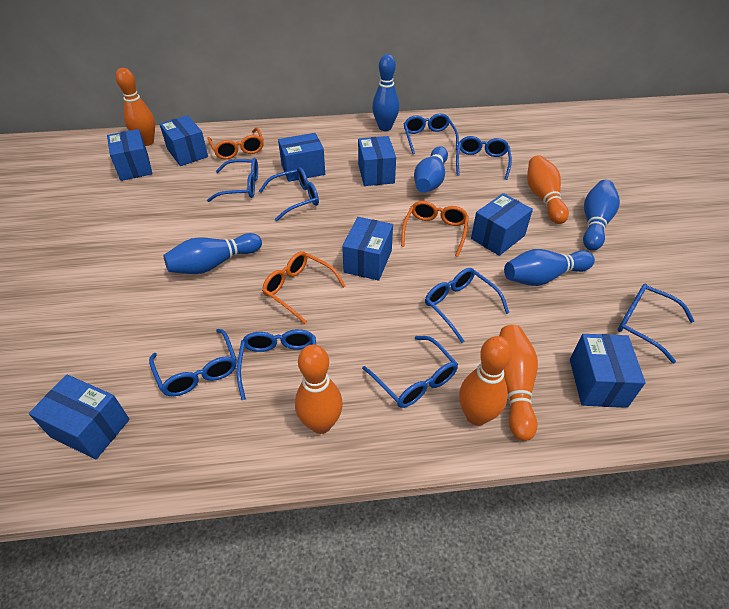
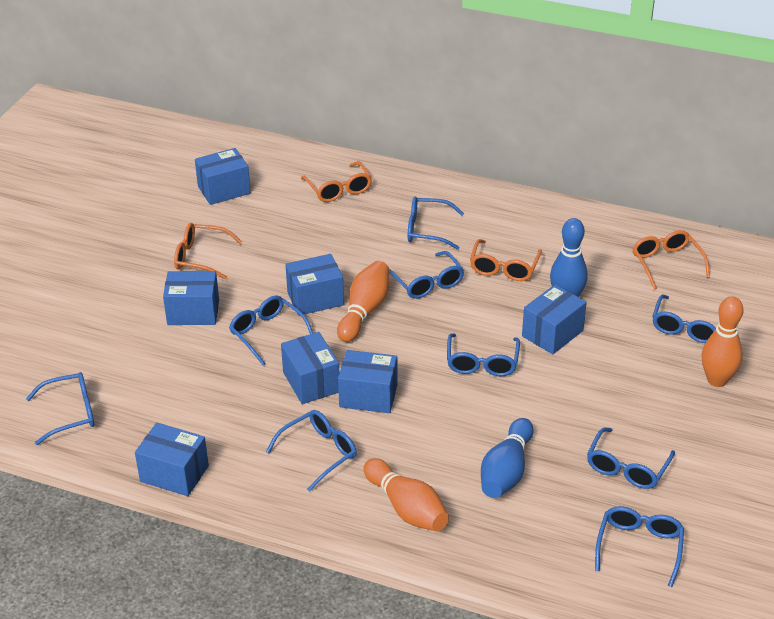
blue bowling pin: 5 -> 2
blue box: 8 -> 7
orange bowling pin: 5 -> 3
orange glasses: 3 -> 4

